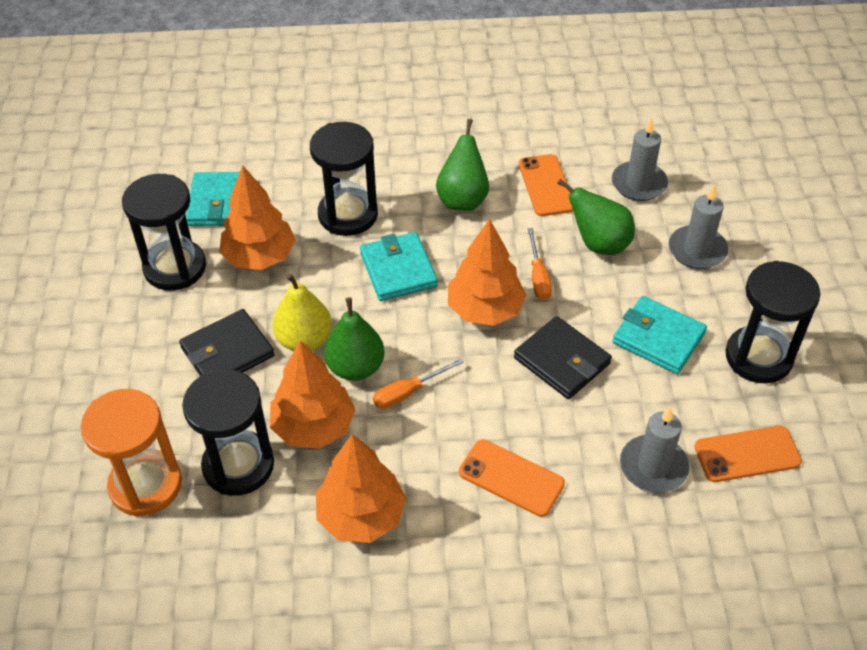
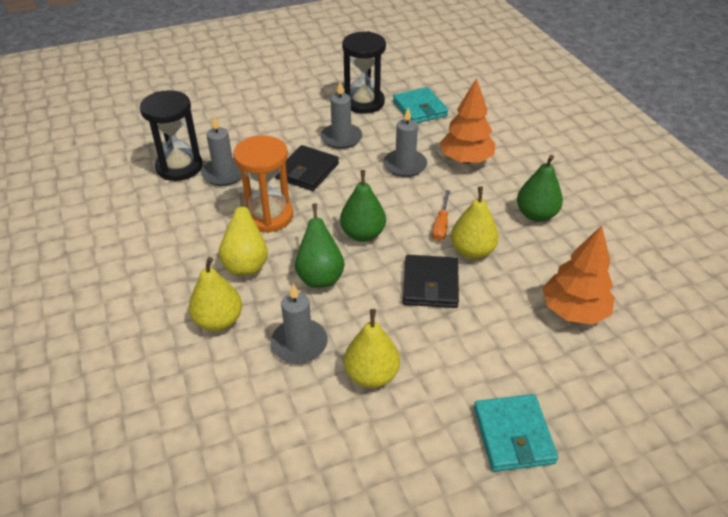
black hourglass: 4 -> 2
grey candle: 3 -> 4
orange phone: 3 -> 0
orange screwdriver: 2 -> 1
orange tree: 4 -> 2
turquoise wallet: 3 -> 2
yellow pear: 1 -> 4

